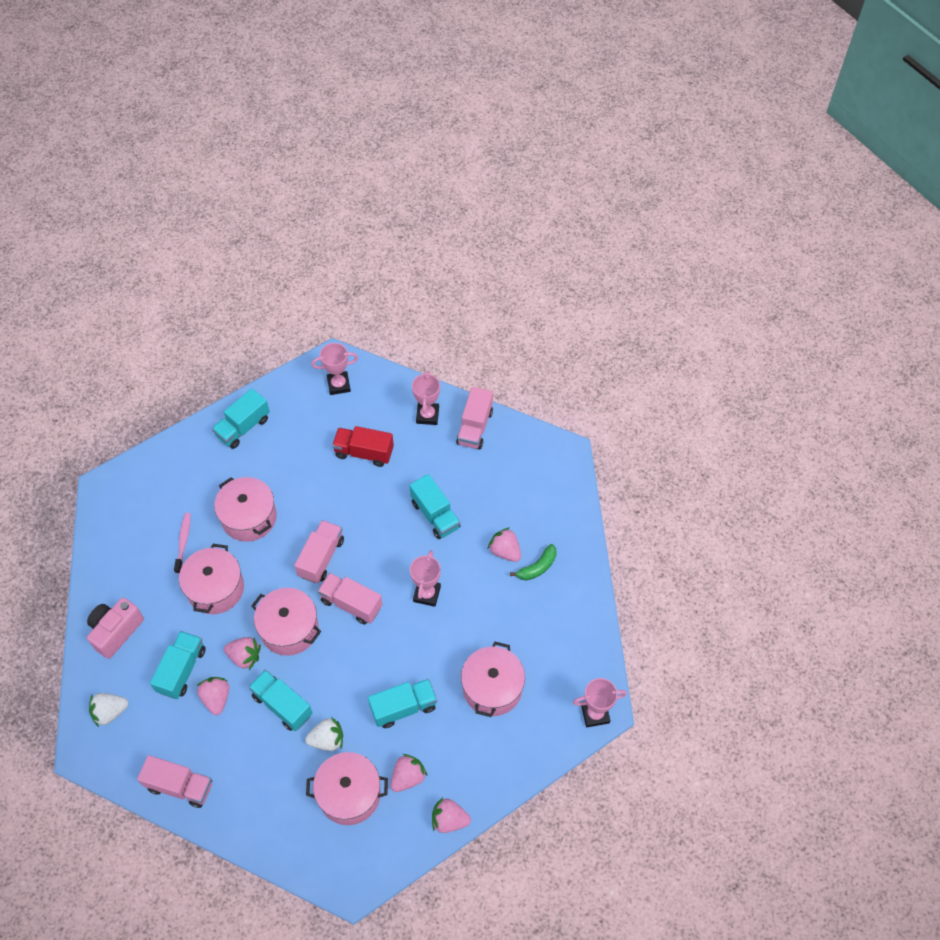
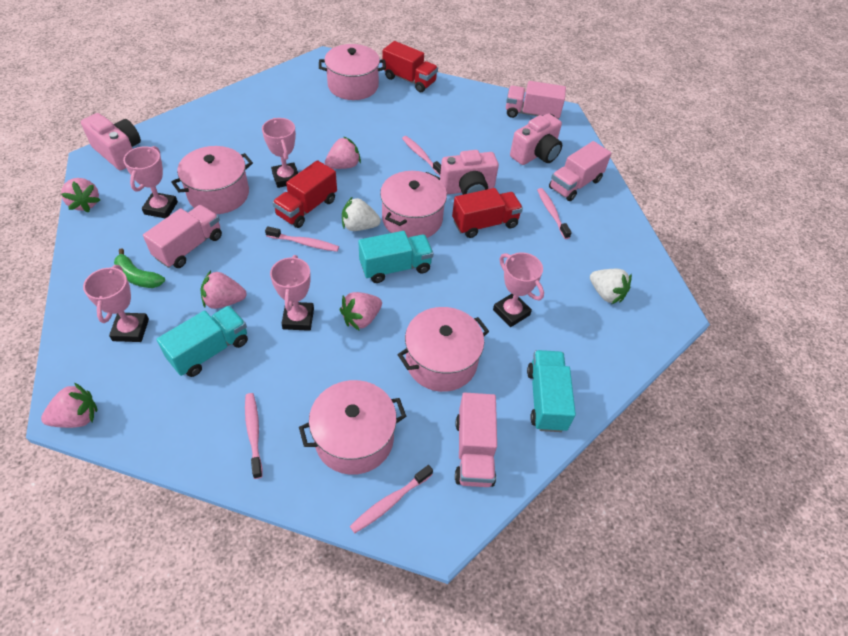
pink camera: 1 -> 3
pink toothbrush: 1 -> 5
pink trophy: 4 -> 5
red truck: 1 -> 3
turquoise truck: 5 -> 3

